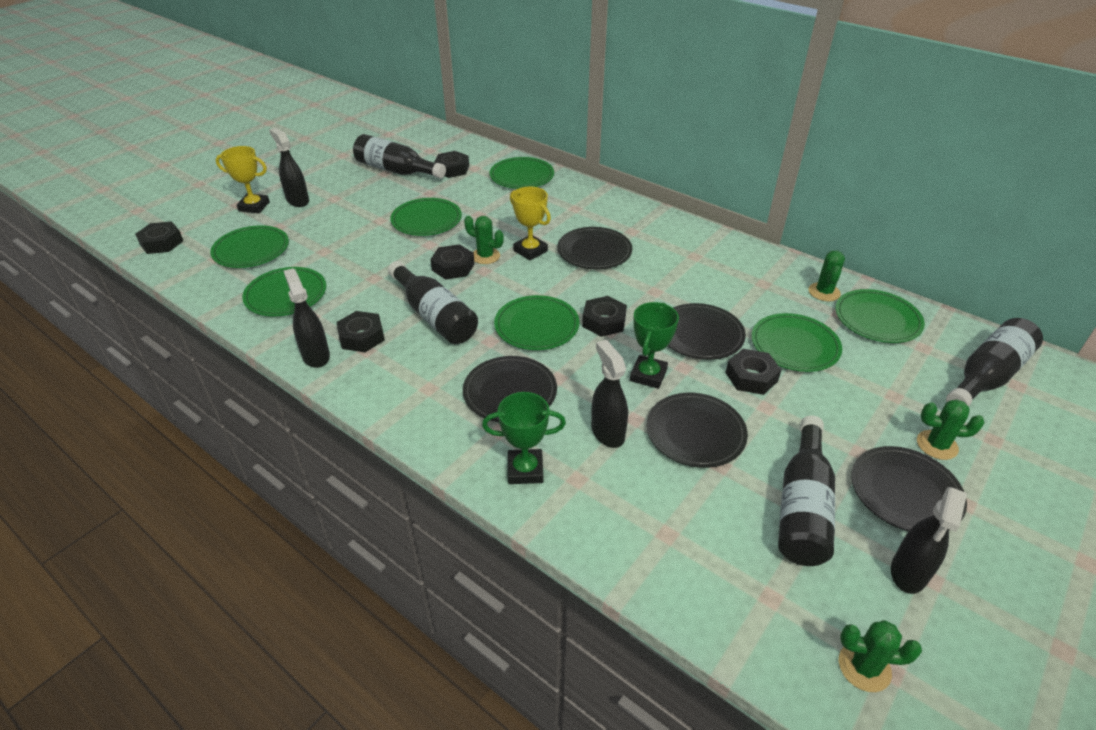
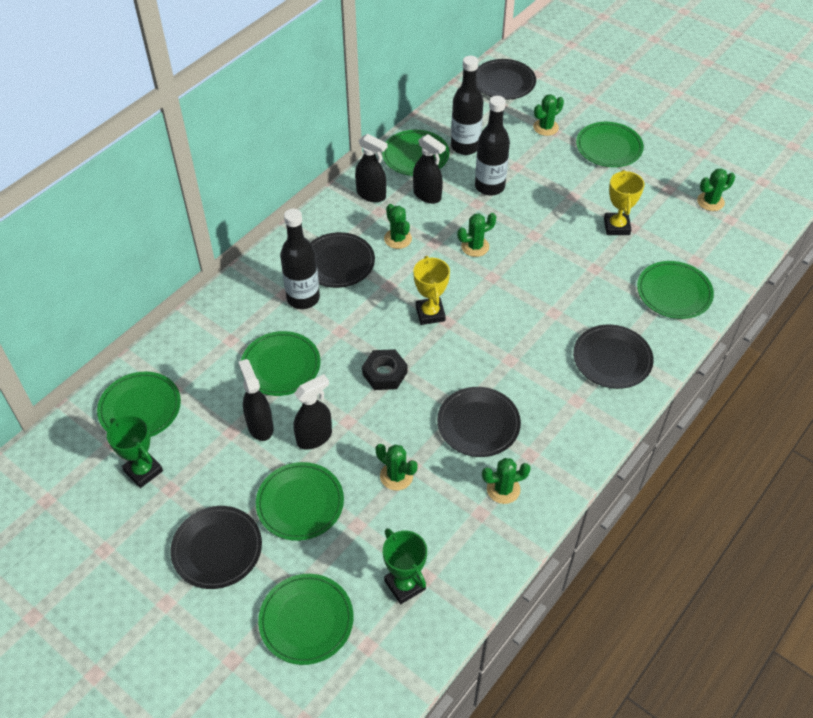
black bottle: 4 -> 3
black nut: 6 -> 1
green cactus: 4 -> 6

